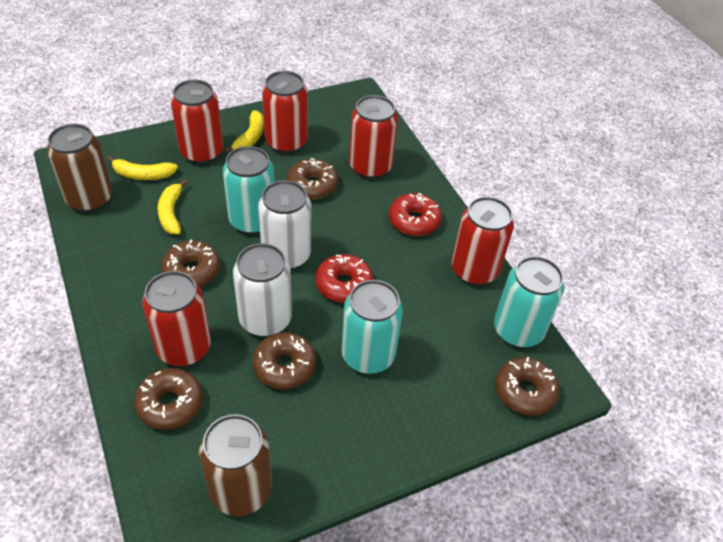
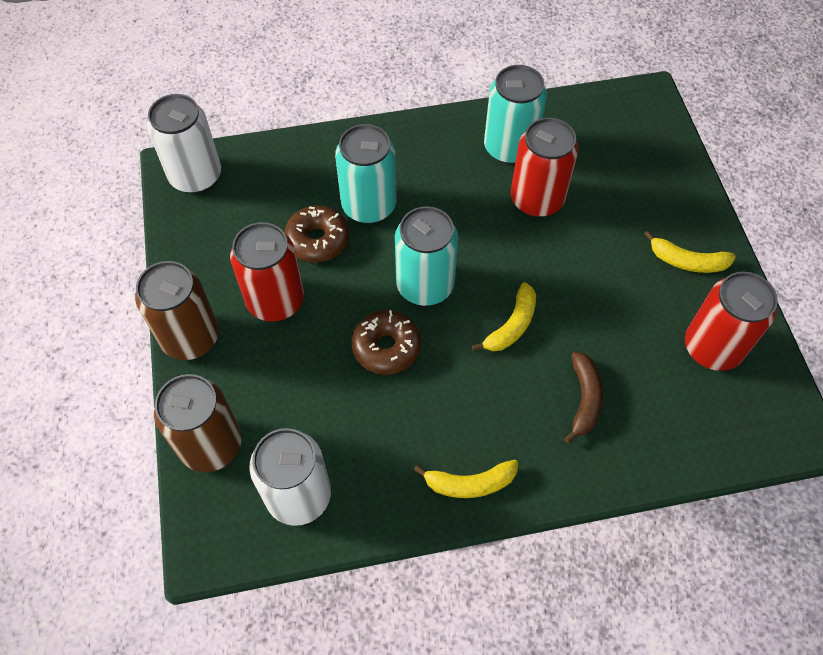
brown banana: 0 -> 1
brown donut: 5 -> 2
red can: 5 -> 3
red donut: 2 -> 0

